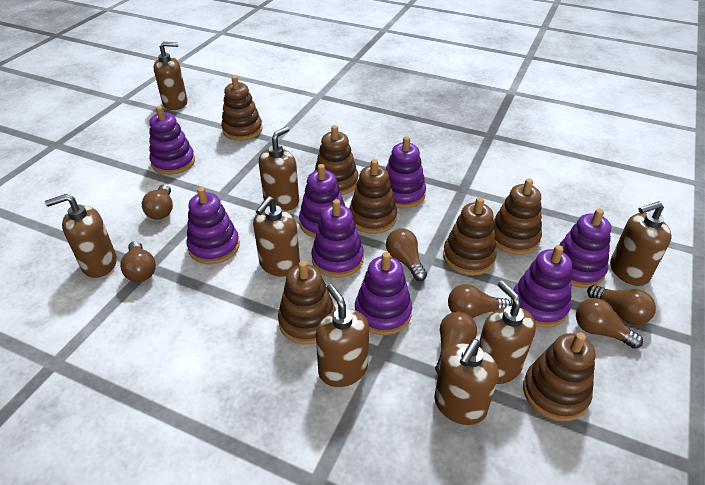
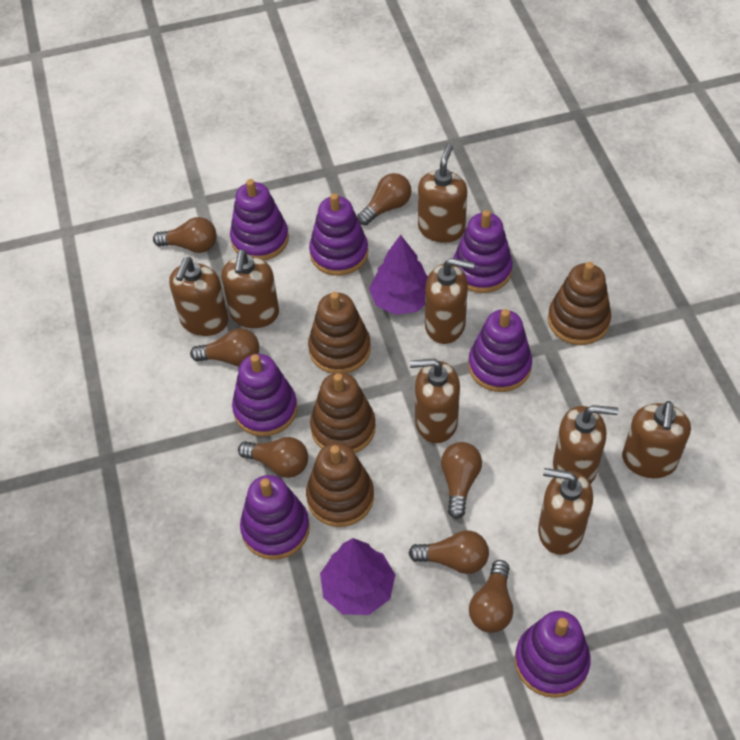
brown stacking toy: 7 -> 4
purple stacking toy: 8 -> 7
purple tree: 0 -> 2

